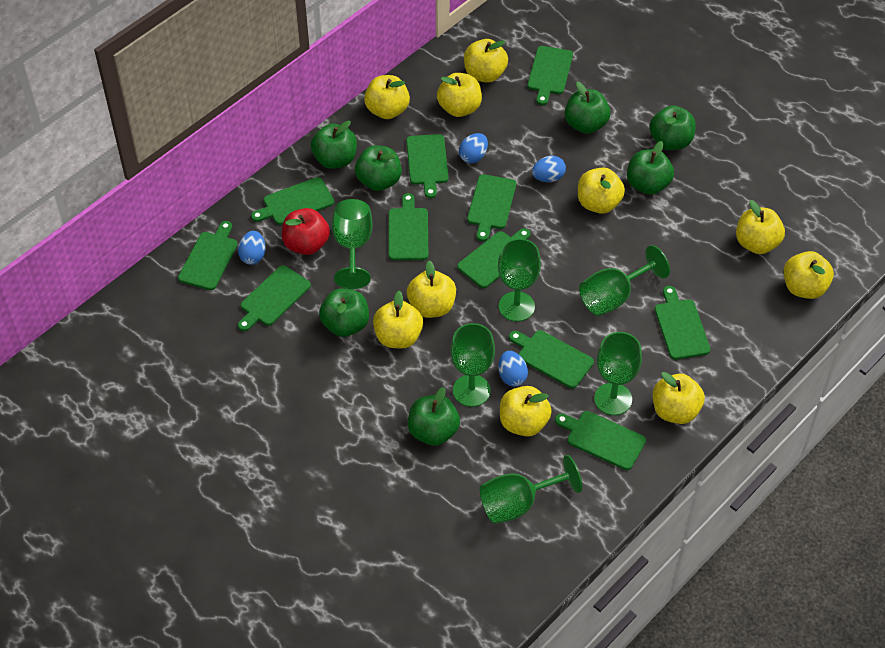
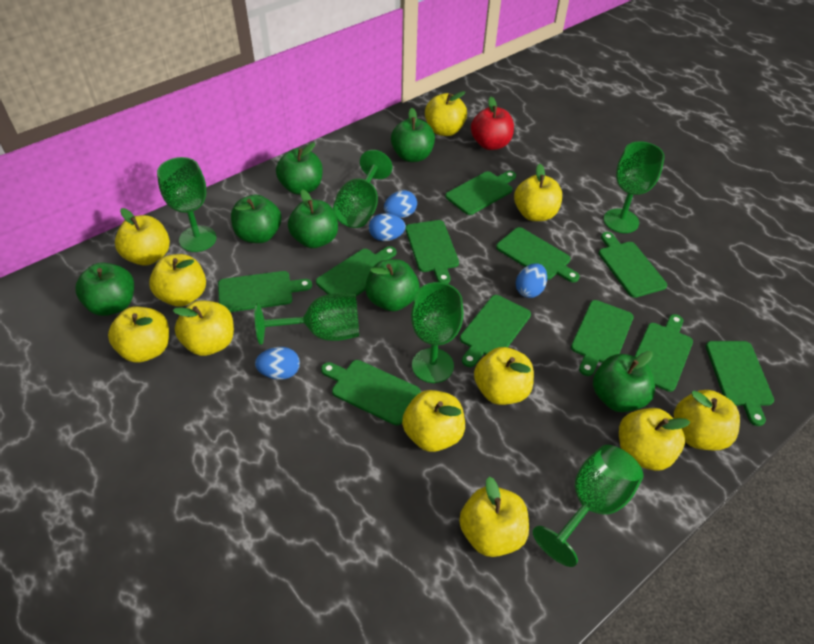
yellow apple: 10 -> 11

